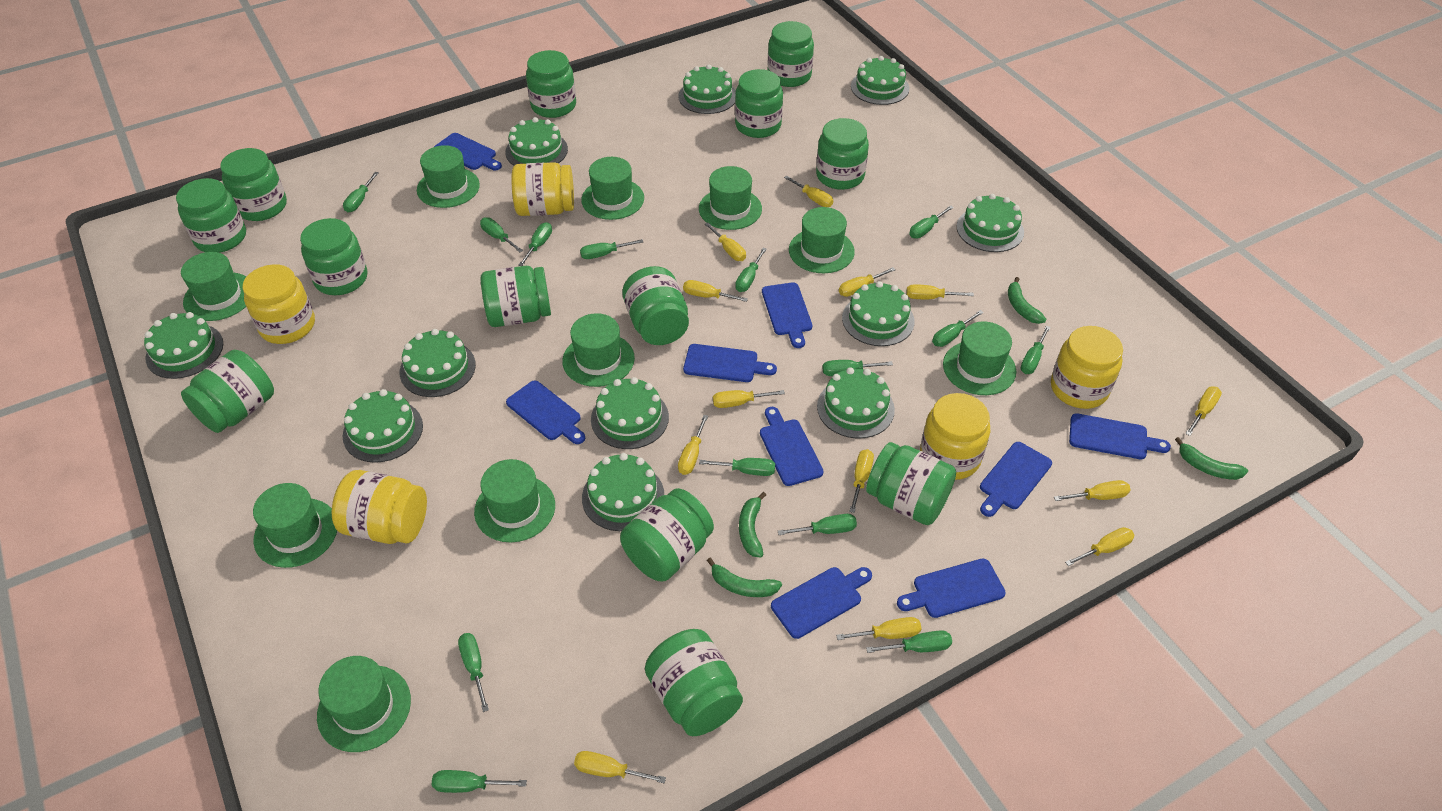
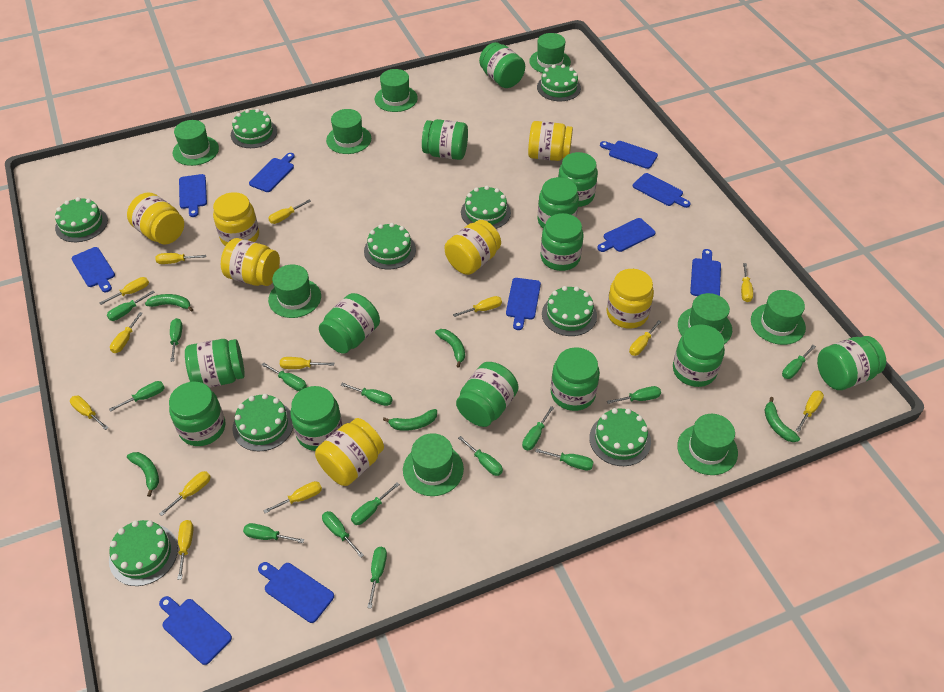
blue cutting board: 9 -> 10
green banana: 4 -> 5
green cake: 11 -> 9
green hat: 10 -> 9
yellow jar: 5 -> 7

